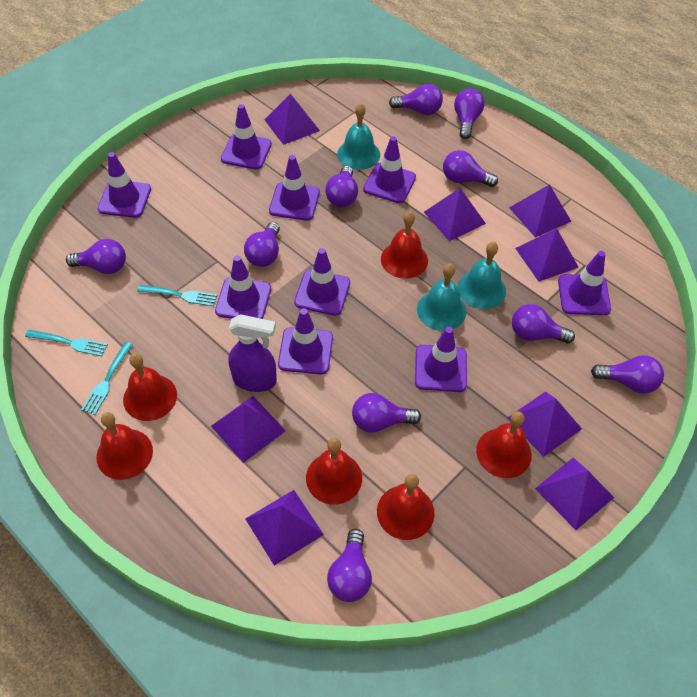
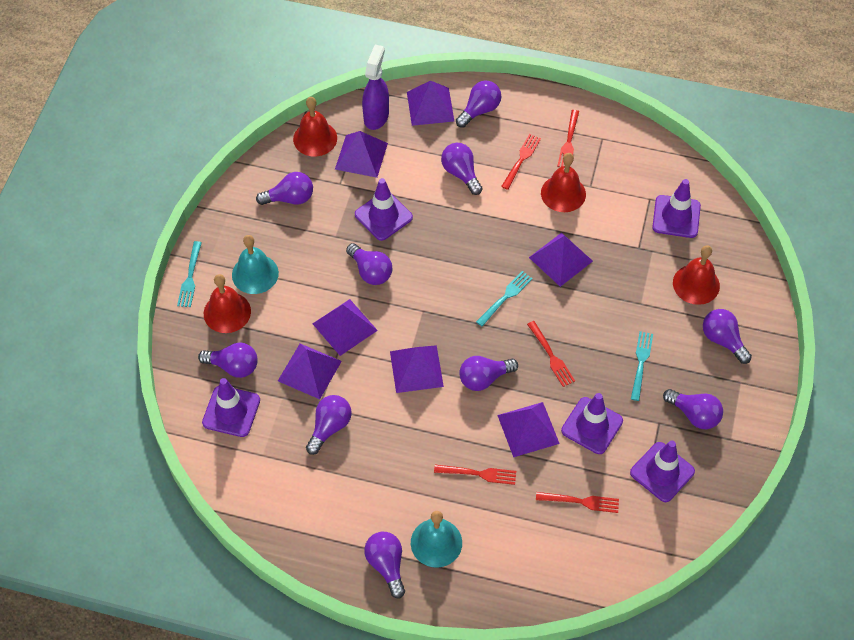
purple pyramid: 8 -> 7
purple traffic cone: 9 -> 5
red bell: 6 -> 4
red fork: 0 -> 5
turquoise bell: 3 -> 2

